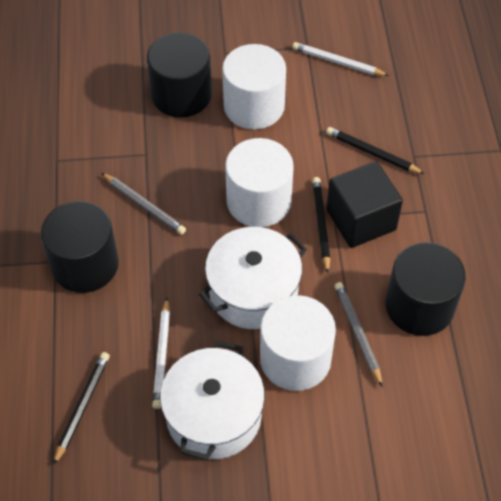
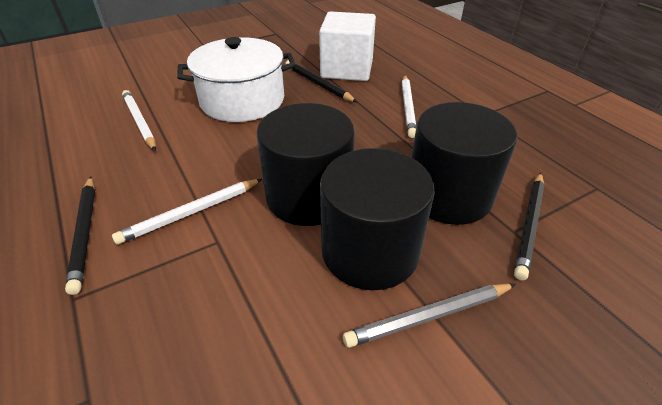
black cube: 1 -> 0
grey pencil: 2 -> 1
white cube: 0 -> 1
white cylinder: 3 -> 0
white pencil: 2 -> 3
white pot: 2 -> 1

